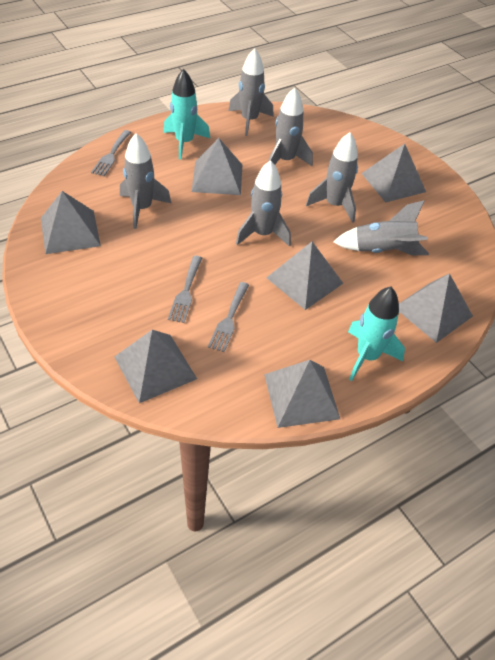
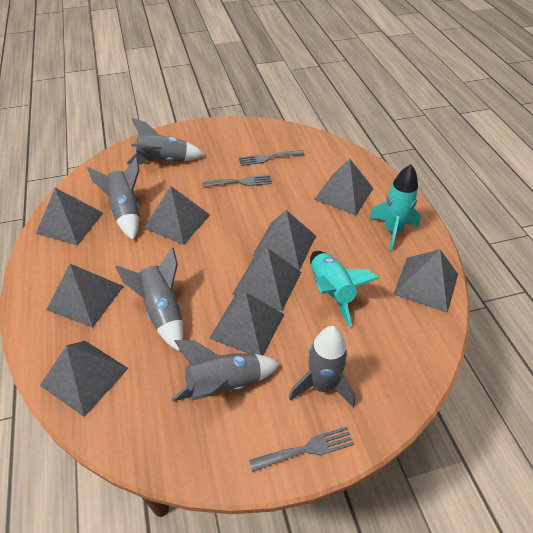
grey pyramid: 7 -> 9
grey rocket: 6 -> 5

